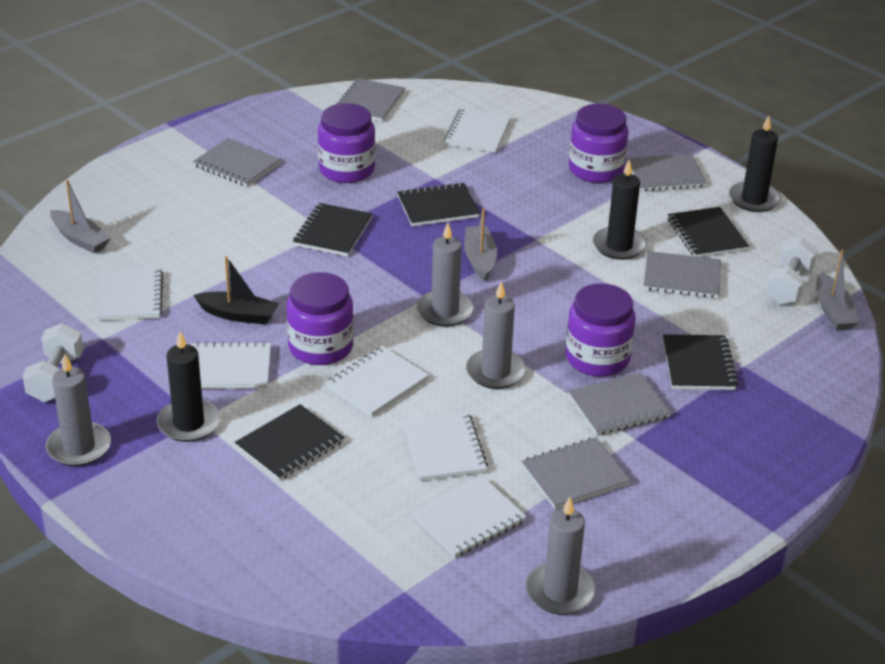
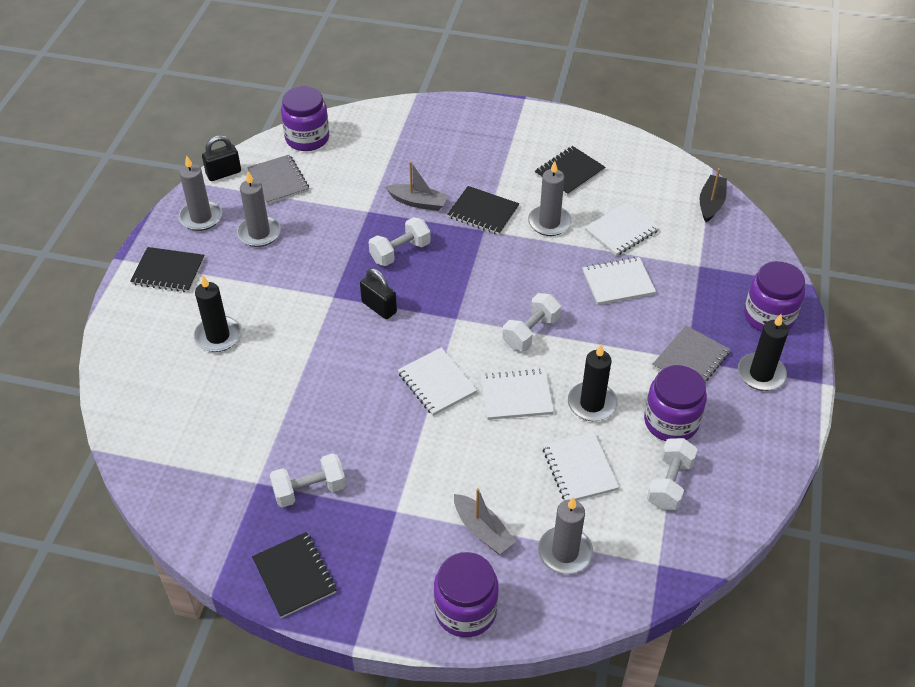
black notebook: 5 -> 4
black padlock: 0 -> 2
grey boat: 3 -> 2
grey notebook: 6 -> 2
white dumbbell: 2 -> 4
white notebook: 6 -> 5

